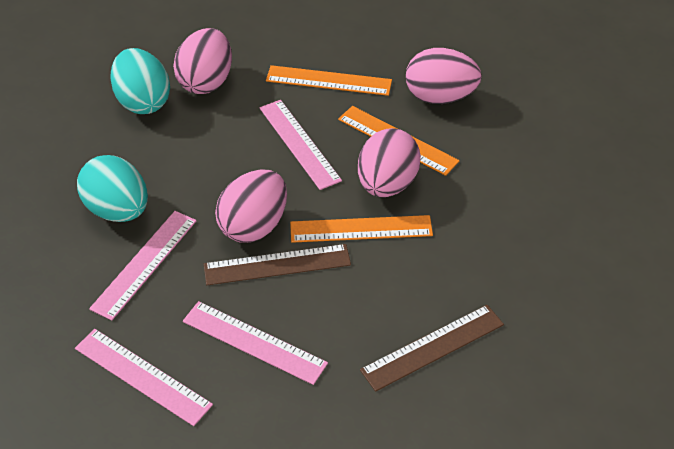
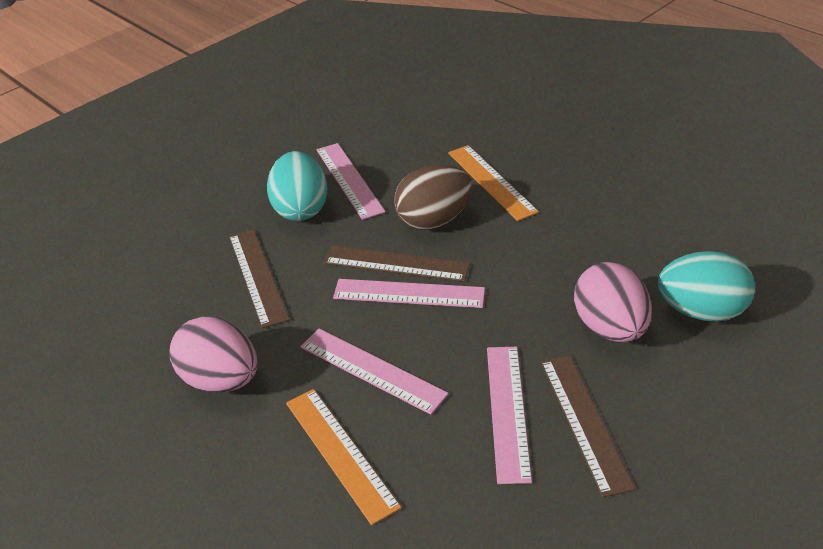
brown egg: 0 -> 1
brown ruler: 2 -> 3
orange ruler: 3 -> 2
pink egg: 4 -> 2

